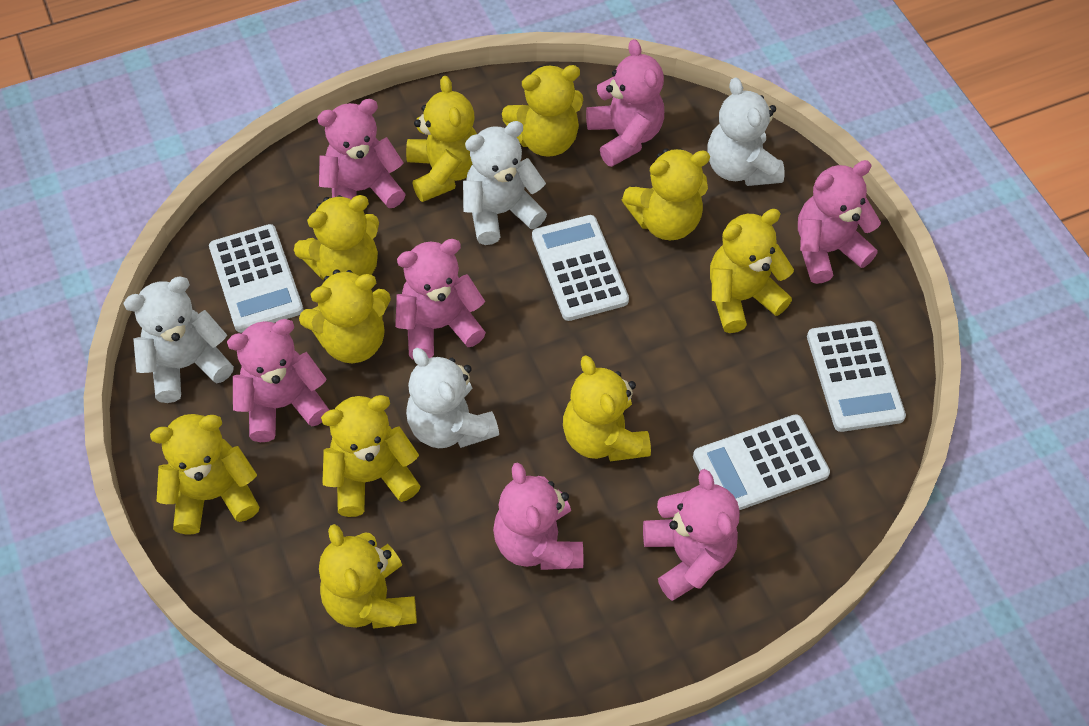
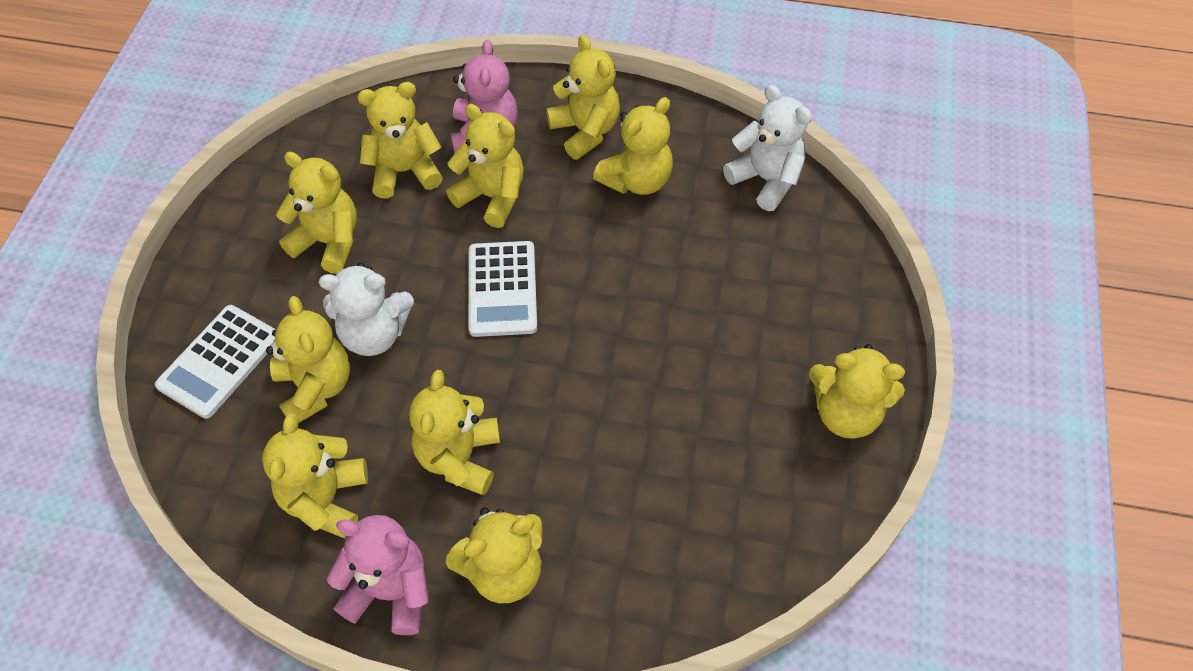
pink teddy bear: 7 -> 2
white calculator: 4 -> 2
white teddy bear: 4 -> 2

